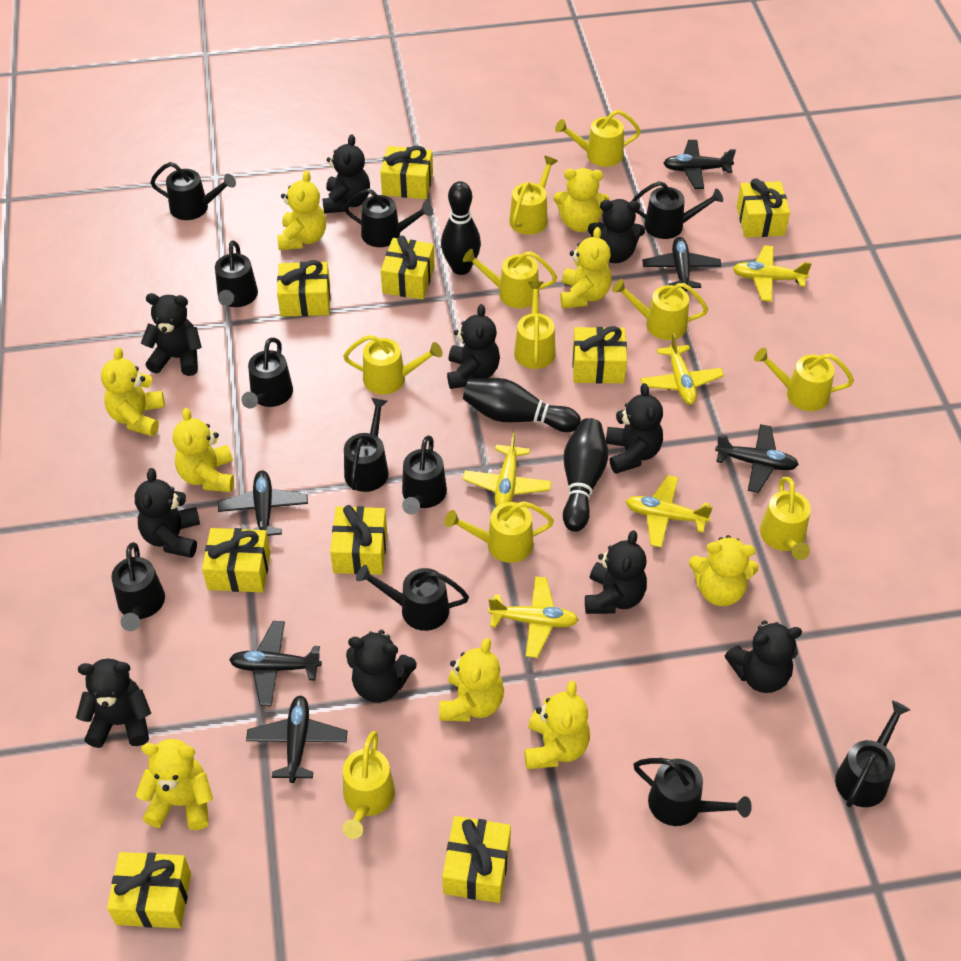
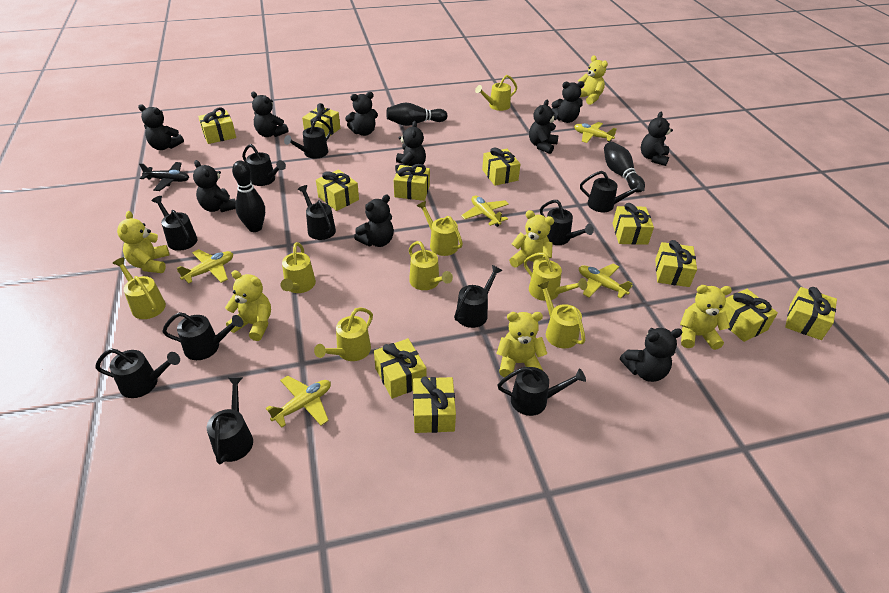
black plane: 6 -> 1
yellow gift: 9 -> 11
yellow teddy bear: 9 -> 6
yellow watering can: 10 -> 8

